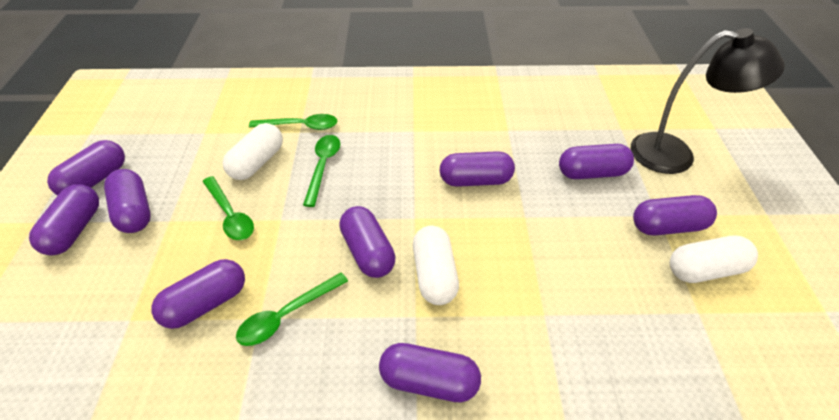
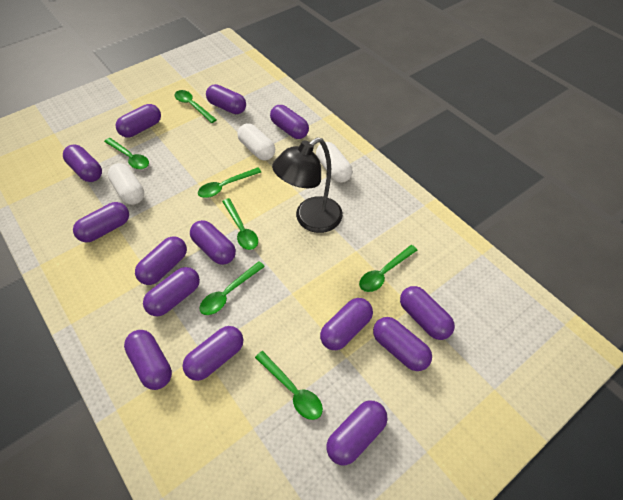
green spoon: 4 -> 7
purple capsule: 9 -> 14

